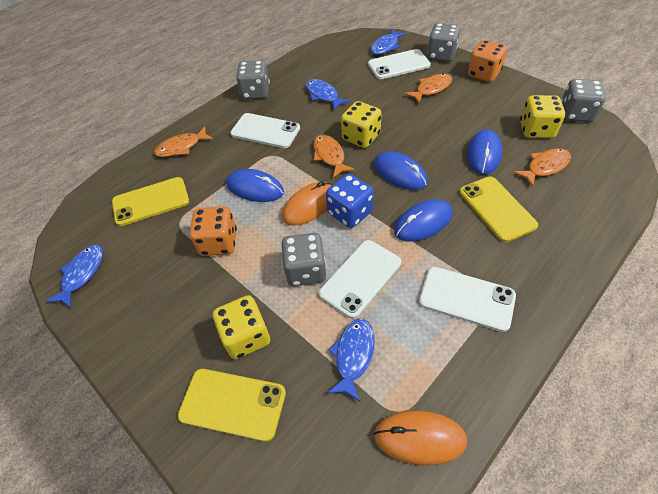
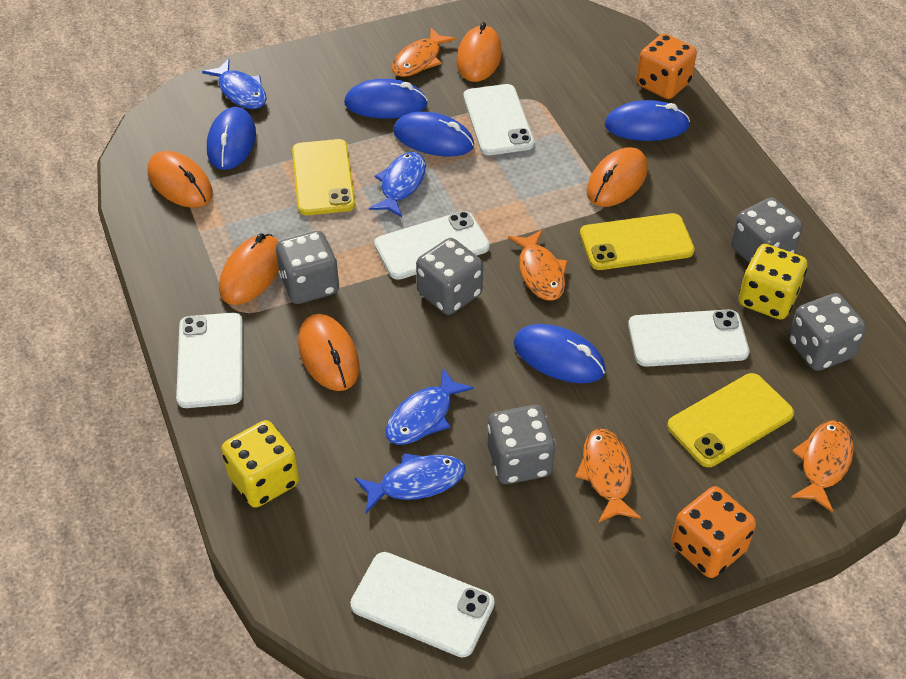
blue dice: 1 -> 0
blue mouse: 4 -> 5
grey dice: 4 -> 5
orange mouse: 2 -> 5
white phone: 4 -> 5
yellow dice: 3 -> 2

